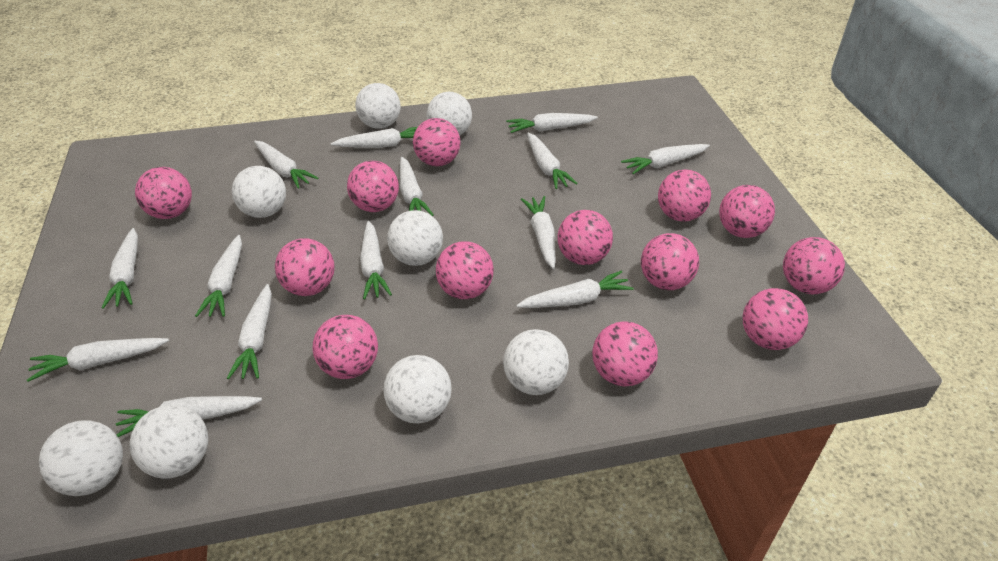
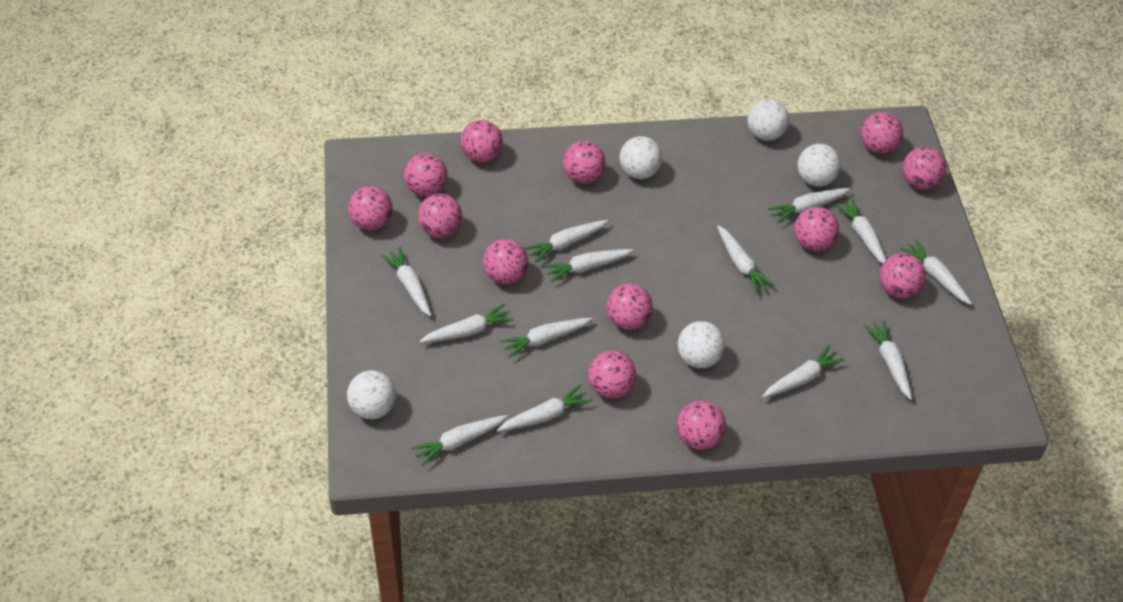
white ball: 8 -> 5
white carrot: 14 -> 13

